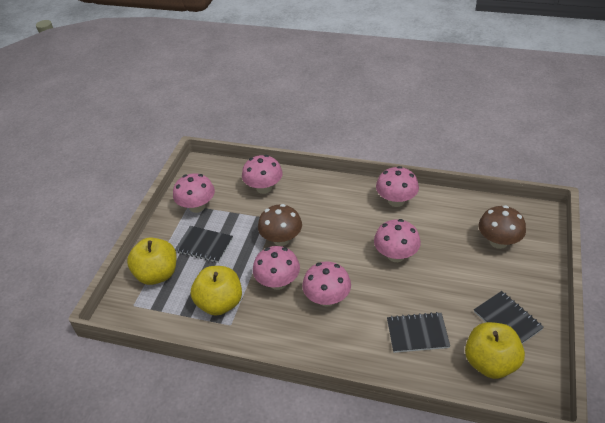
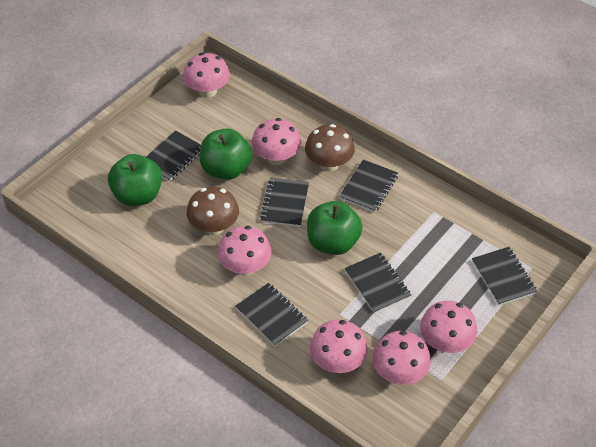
black notebook: 3 -> 6
green apple: 0 -> 3
yellow apple: 3 -> 0

